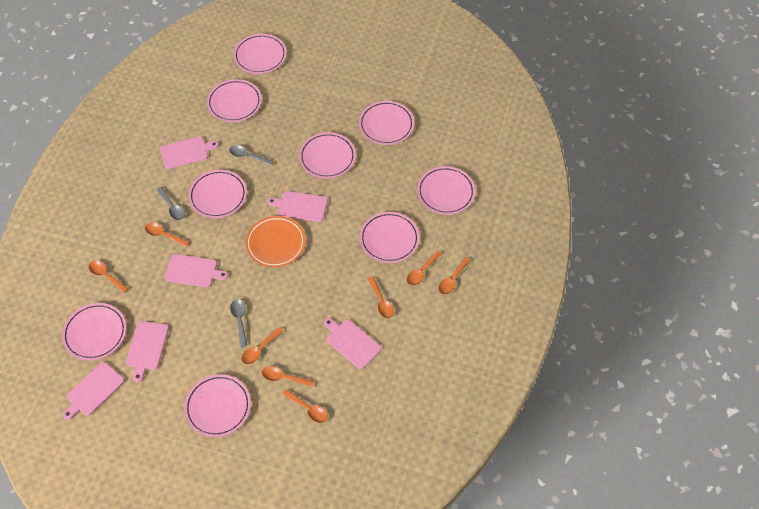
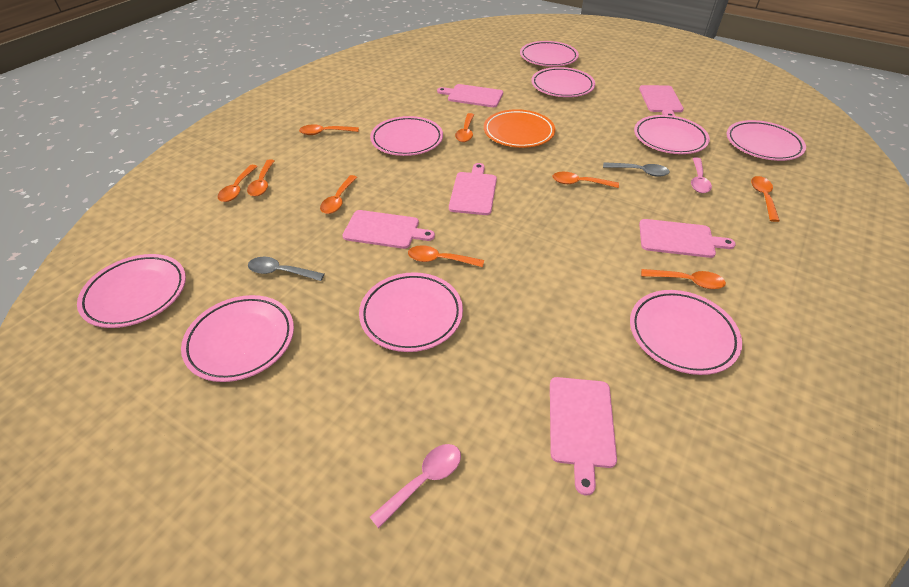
grey spoon: 3 -> 2
orange spoon: 8 -> 9
pink spoon: 0 -> 2

